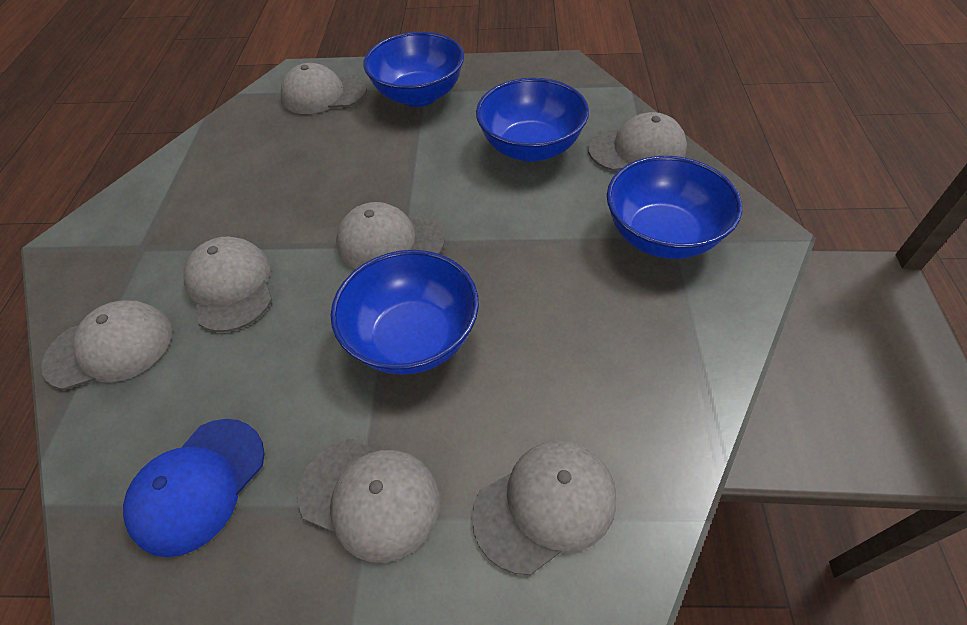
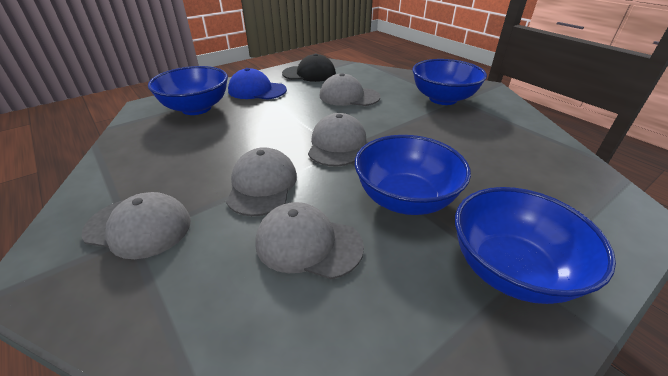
black cap: 0 -> 1
grey cap: 7 -> 5

